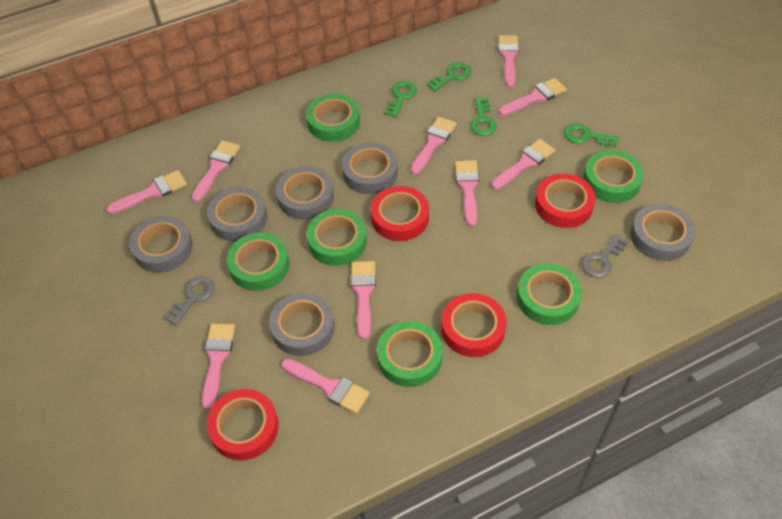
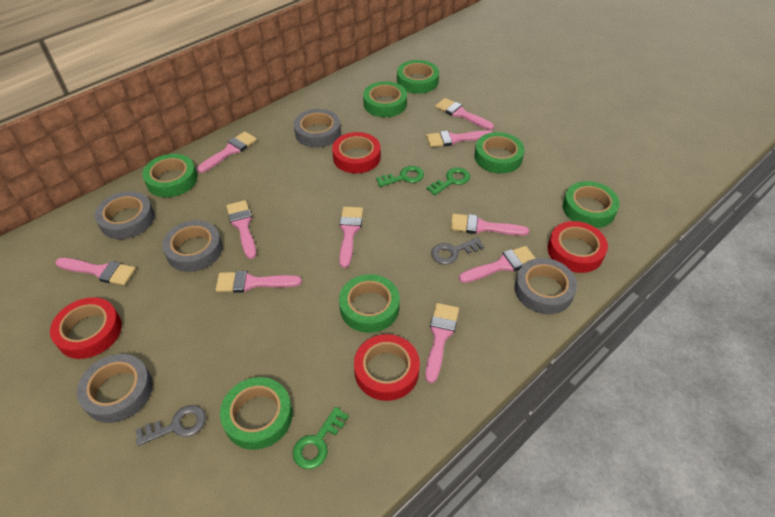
green key: 4 -> 3
green tape: 6 -> 7
grey tape: 6 -> 5

